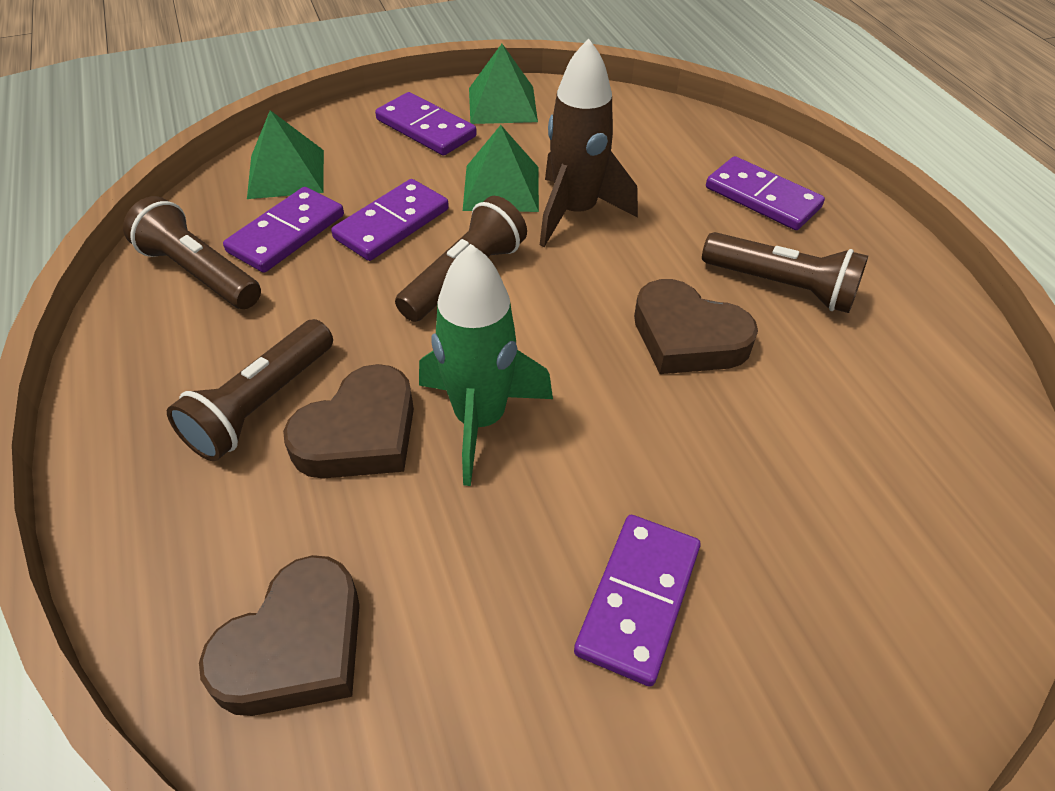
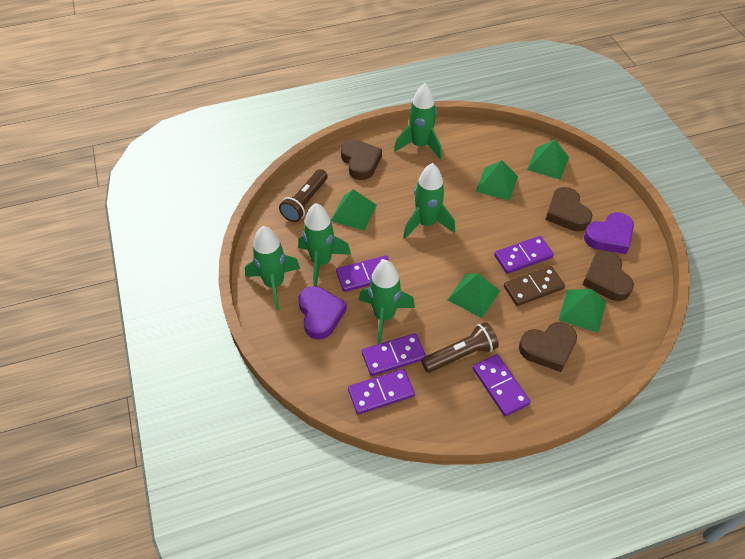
brown domino: 0 -> 1
brown flashlight: 4 -> 2
brown heart: 3 -> 4
brown rocket: 1 -> 0
green pyramid: 3 -> 5
green rocket: 1 -> 5
purple heart: 0 -> 2

